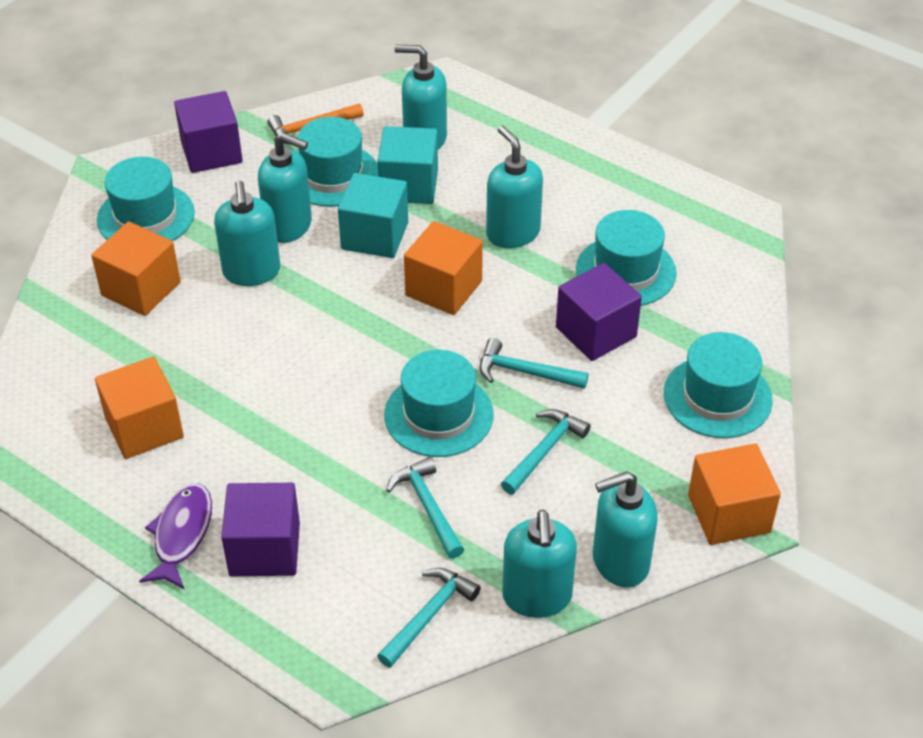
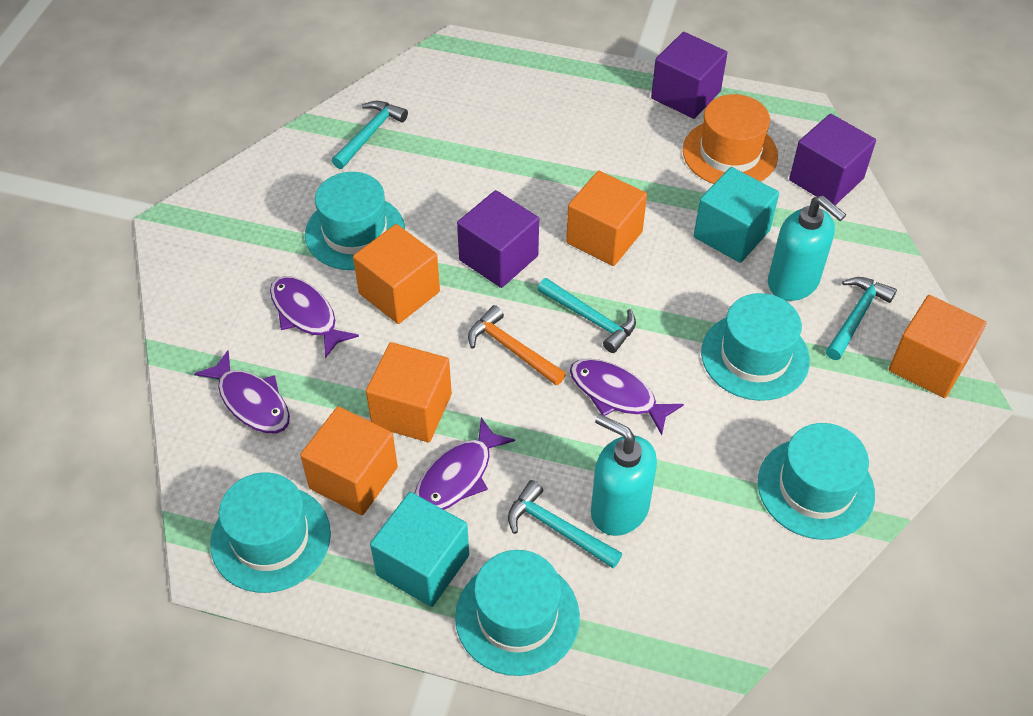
orange cube: 4 -> 5
orange hat: 0 -> 1
purple fish: 1 -> 4
turquoise soap dispenser: 6 -> 2

